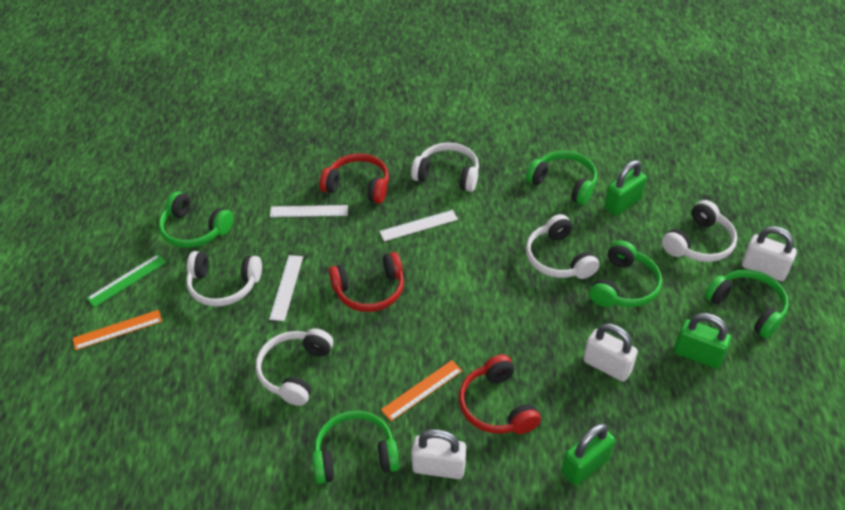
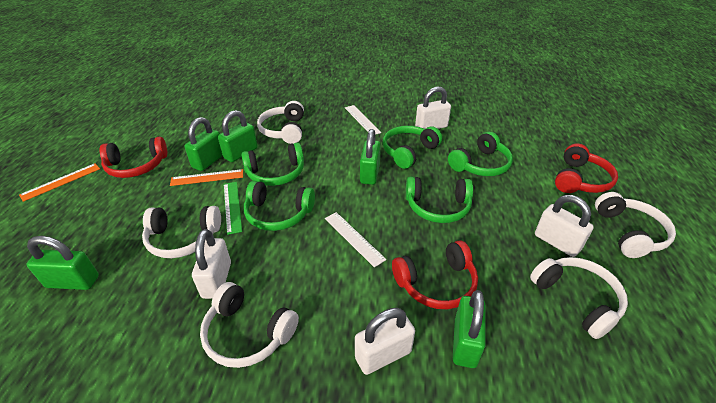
green padlock: 3 -> 5
white padlock: 3 -> 4
white ruler: 3 -> 2

